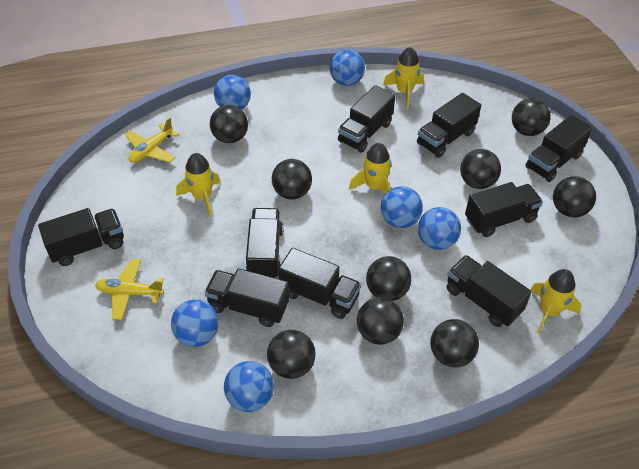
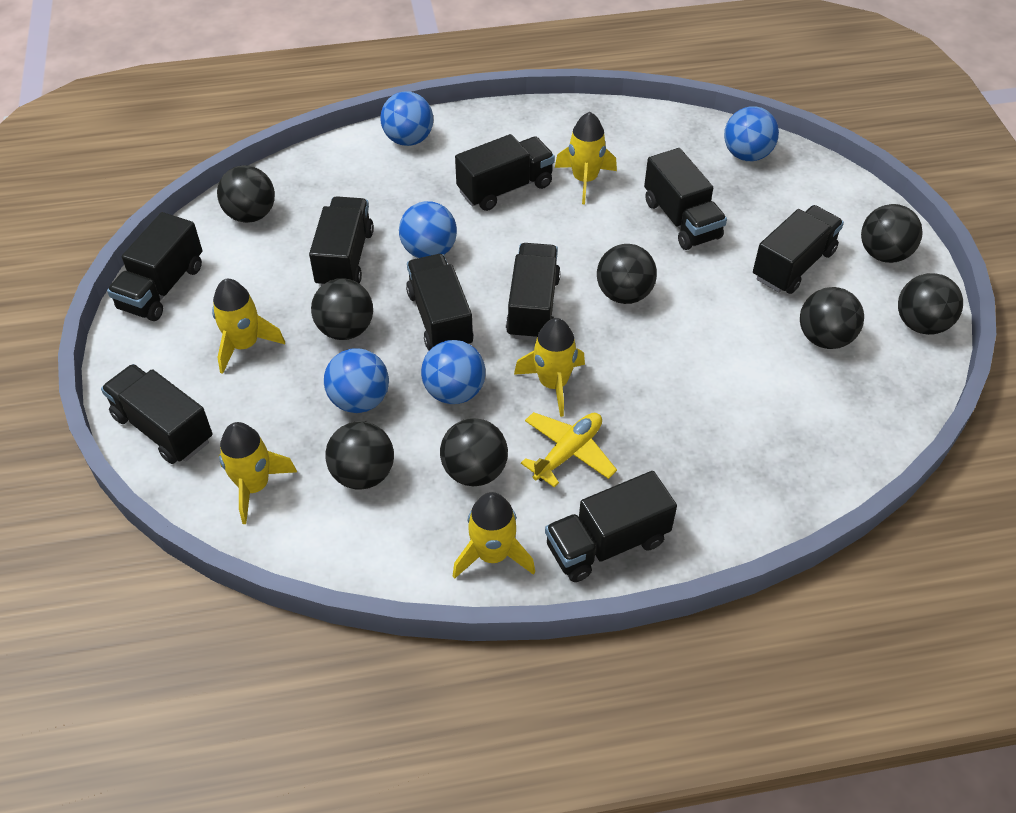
black ball: 9 -> 8
blue ball: 6 -> 5
yellow plane: 2 -> 1
yellow rocket: 4 -> 5

